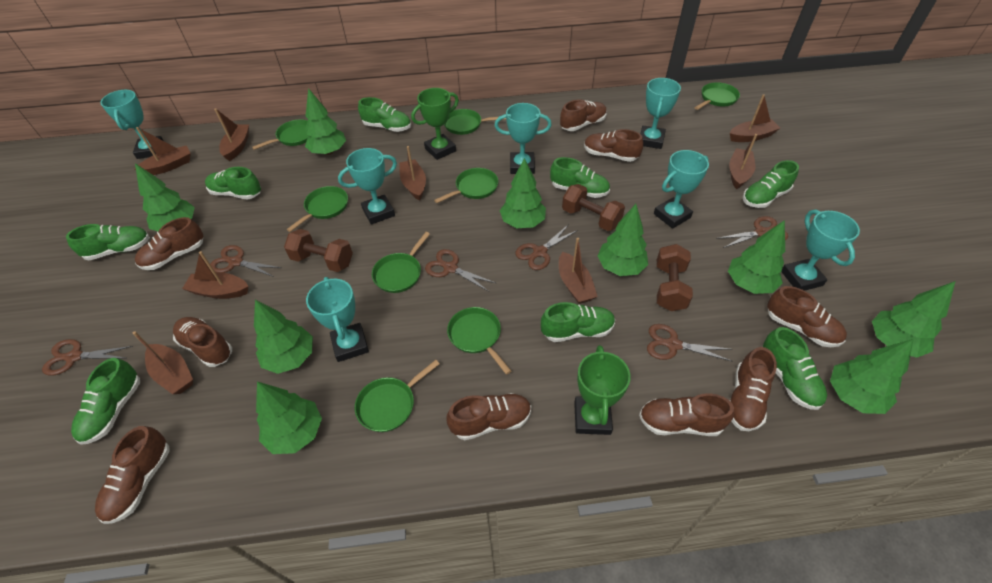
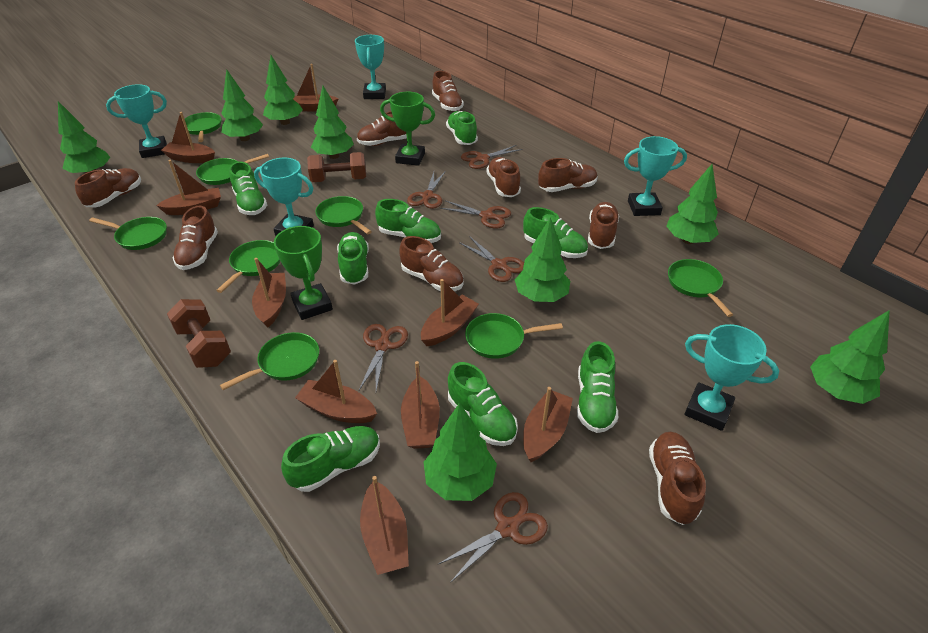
brown boat: 8 -> 9
brown dumbbell: 3 -> 2
green tree: 9 -> 8
turquoise trophy: 7 -> 5

